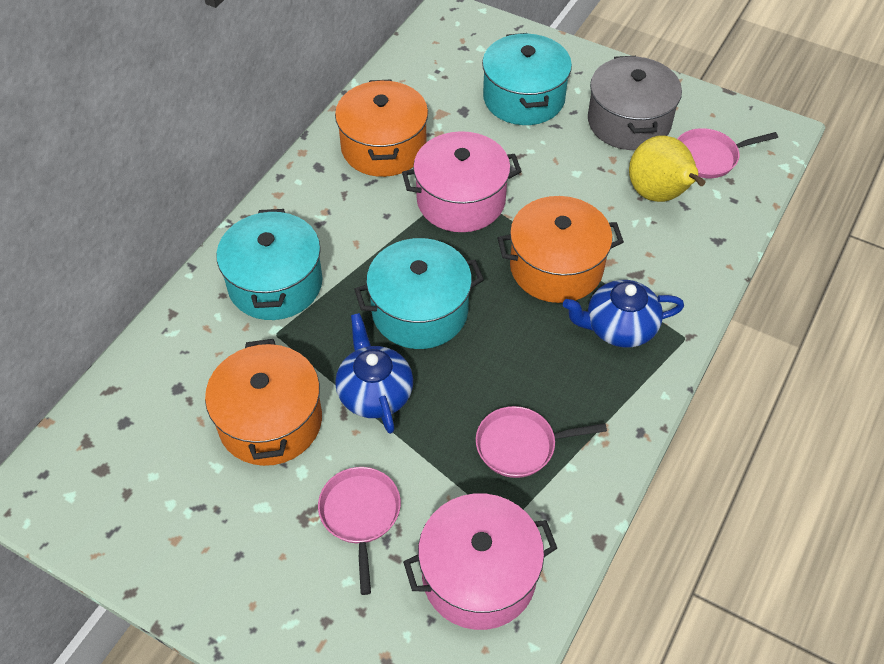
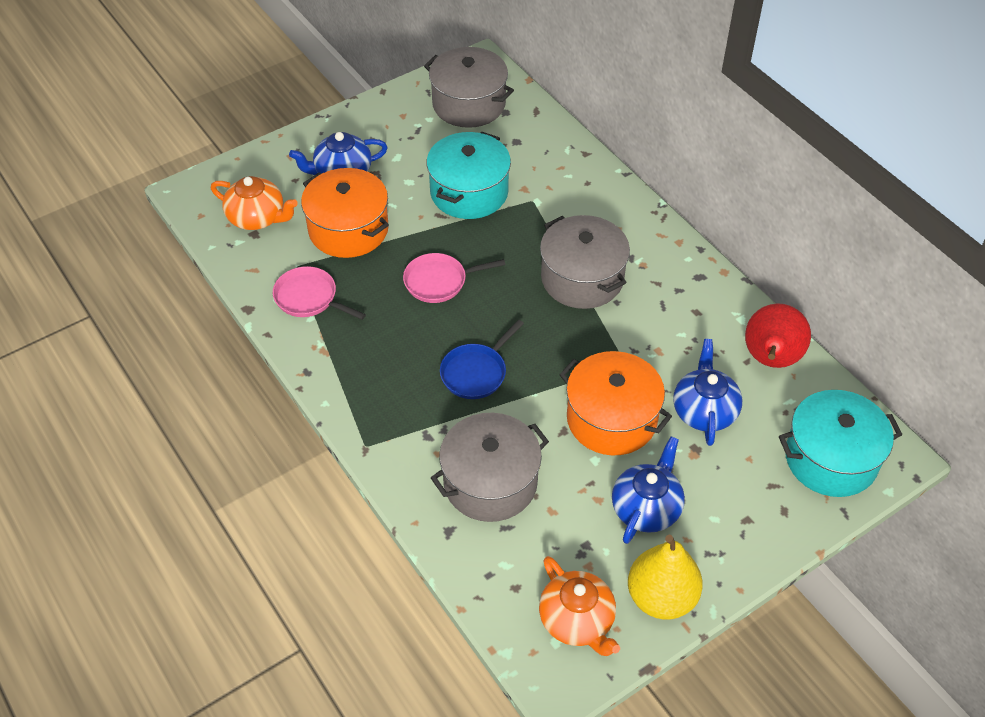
blue pan: 0 -> 1
blue teapot: 2 -> 3
grey pot: 1 -> 3
orange pot: 3 -> 2
orange teapot: 0 -> 2
pink pan: 3 -> 2
pink pot: 2 -> 0
red pear: 0 -> 1
turquoise pot: 3 -> 2

